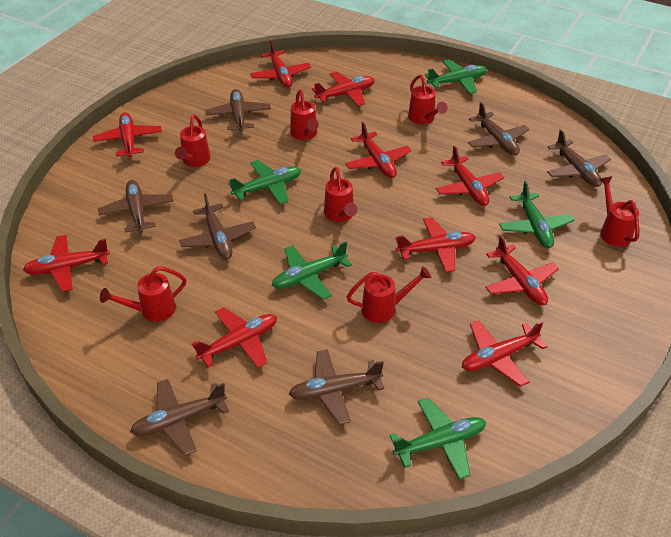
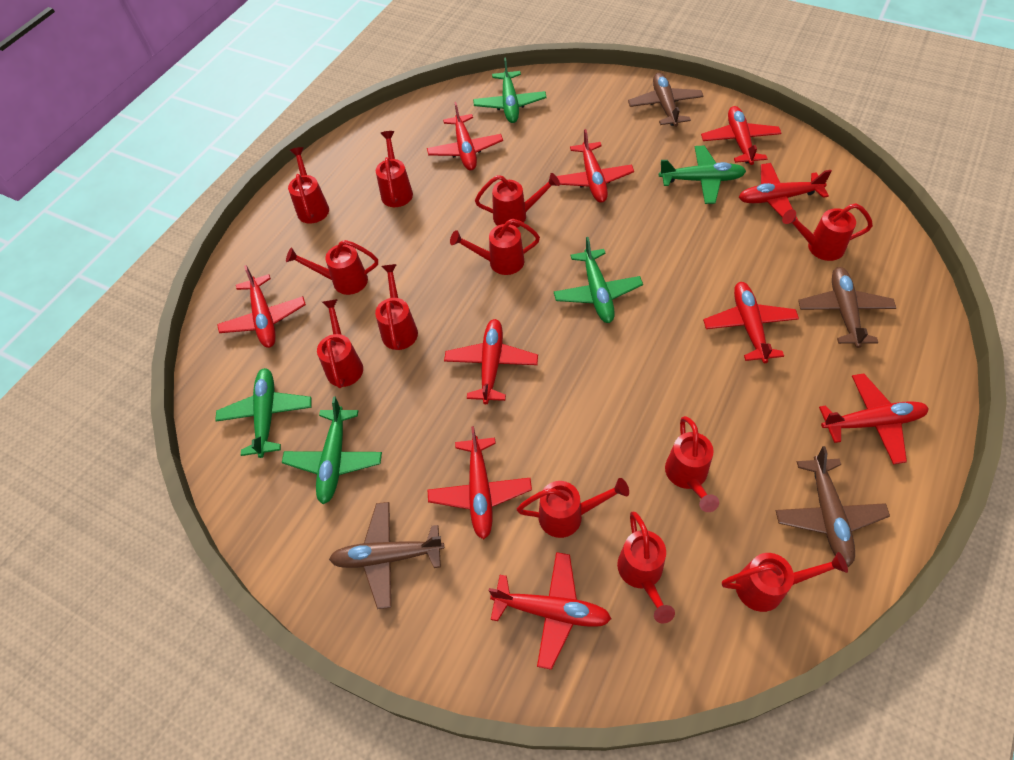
brown plane: 7 -> 4
red watering can: 7 -> 12

